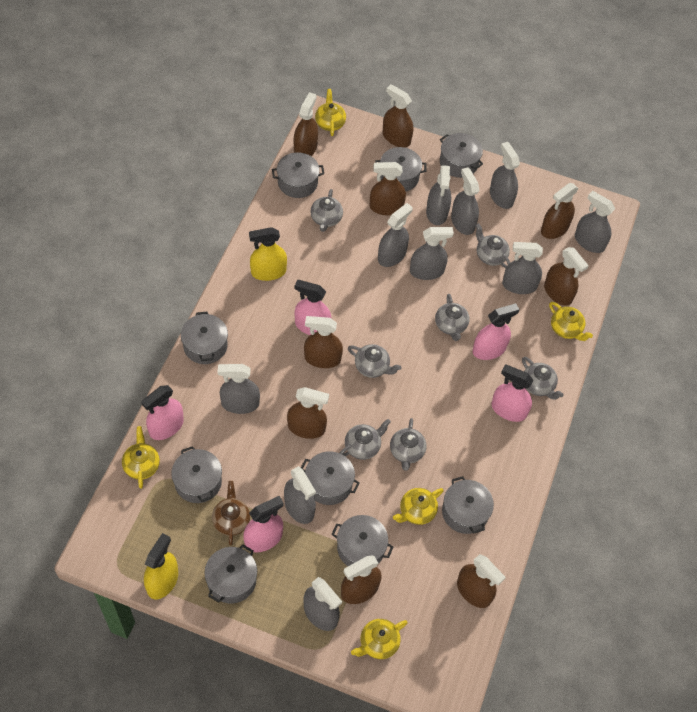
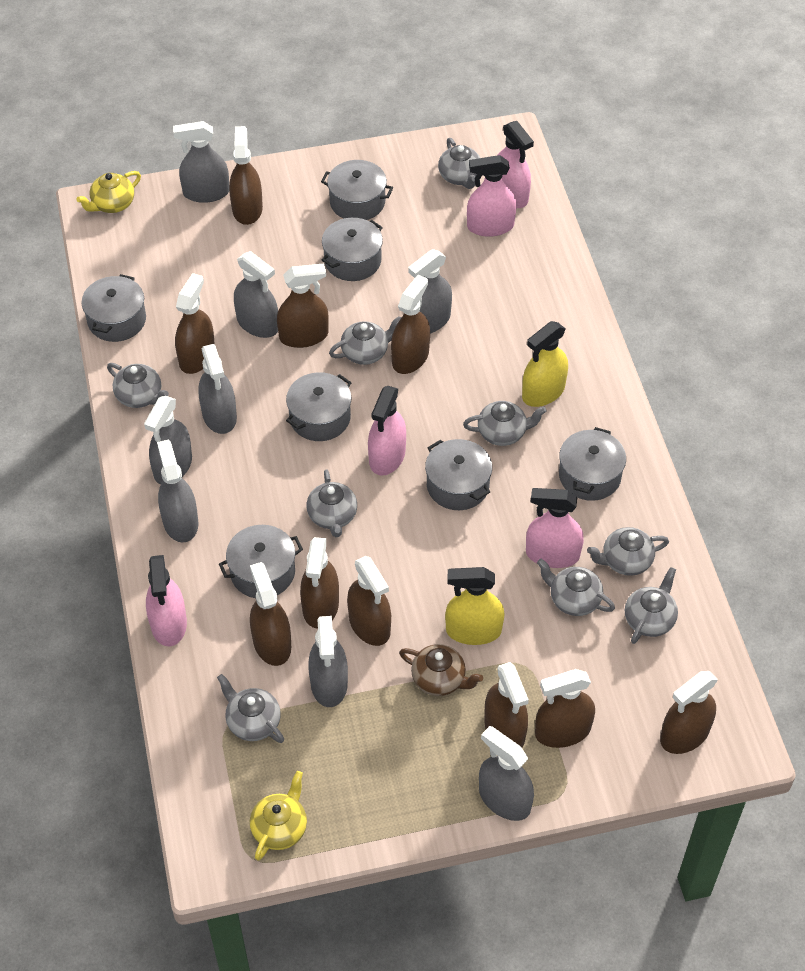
brown spray bottle: 9 -> 10
grey pot: 9 -> 7
grey spray bottle: 10 -> 8
grey teapot: 7 -> 9
yellow teapot: 5 -> 2

